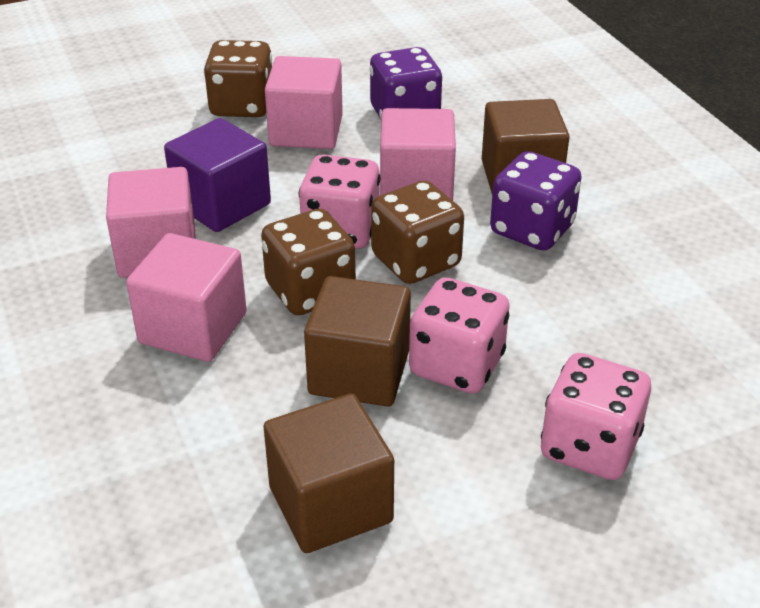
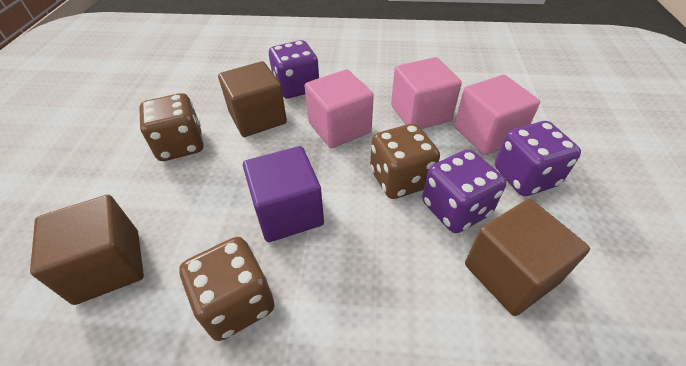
pink cube: 4 -> 3
pink dice: 3 -> 0
purple dice: 2 -> 3

